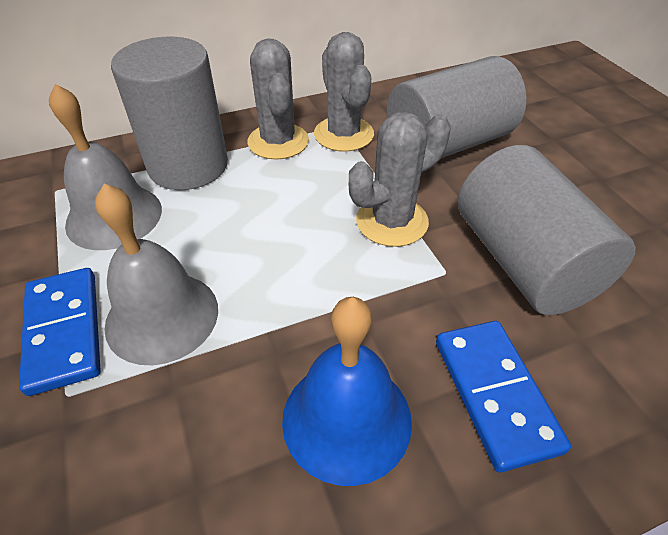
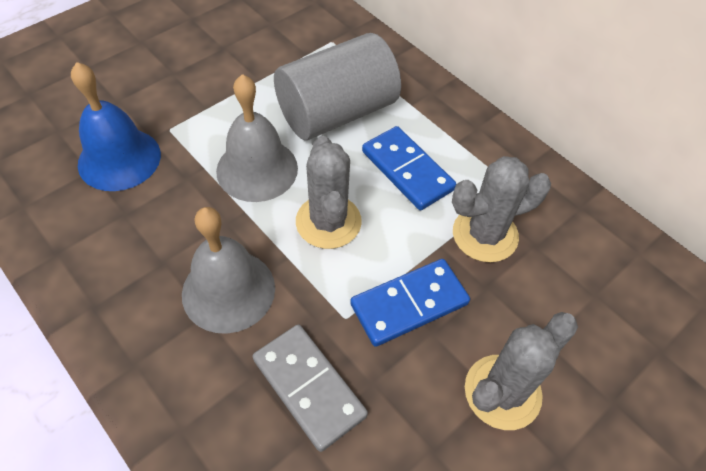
grey cylinder: 3 -> 1
grey domino: 0 -> 1

